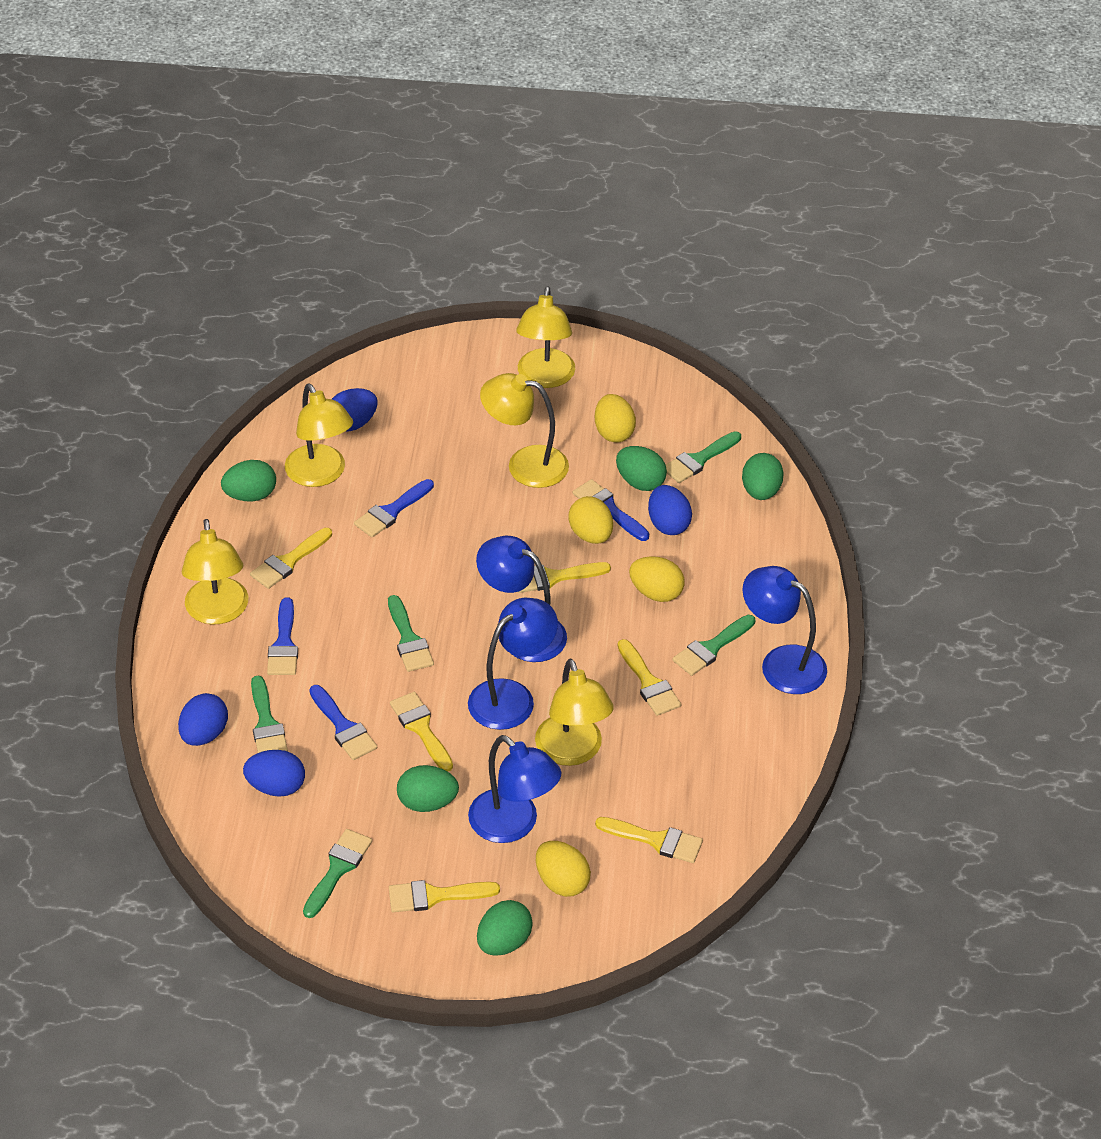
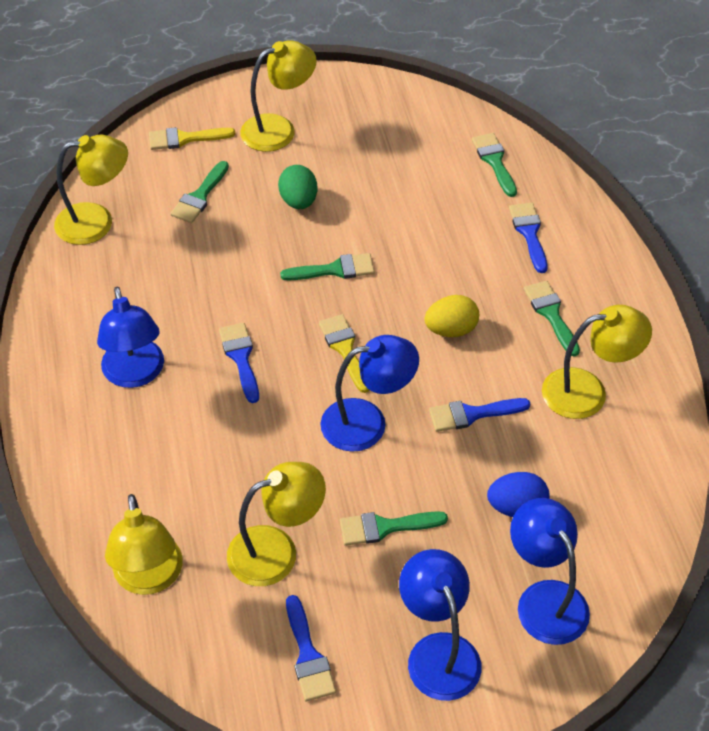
blue egg: 4 -> 1
green egg: 5 -> 1
yellow brush: 6 -> 2
yellow egg: 4 -> 1

